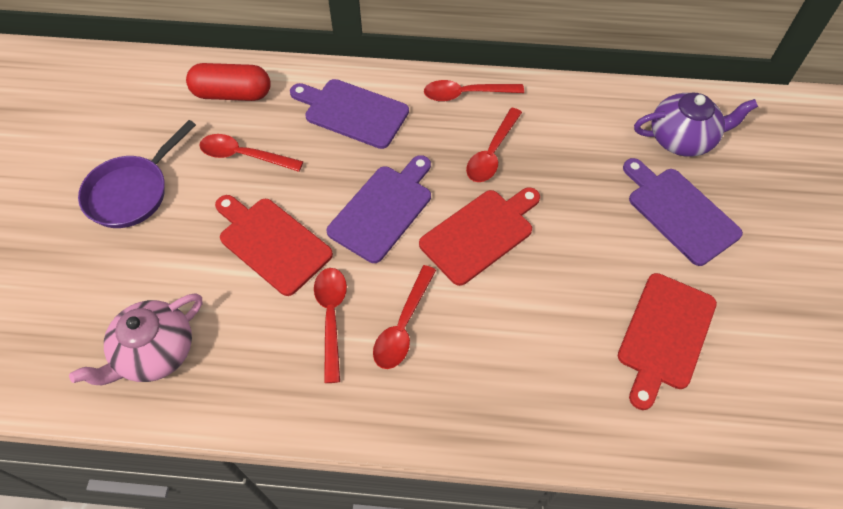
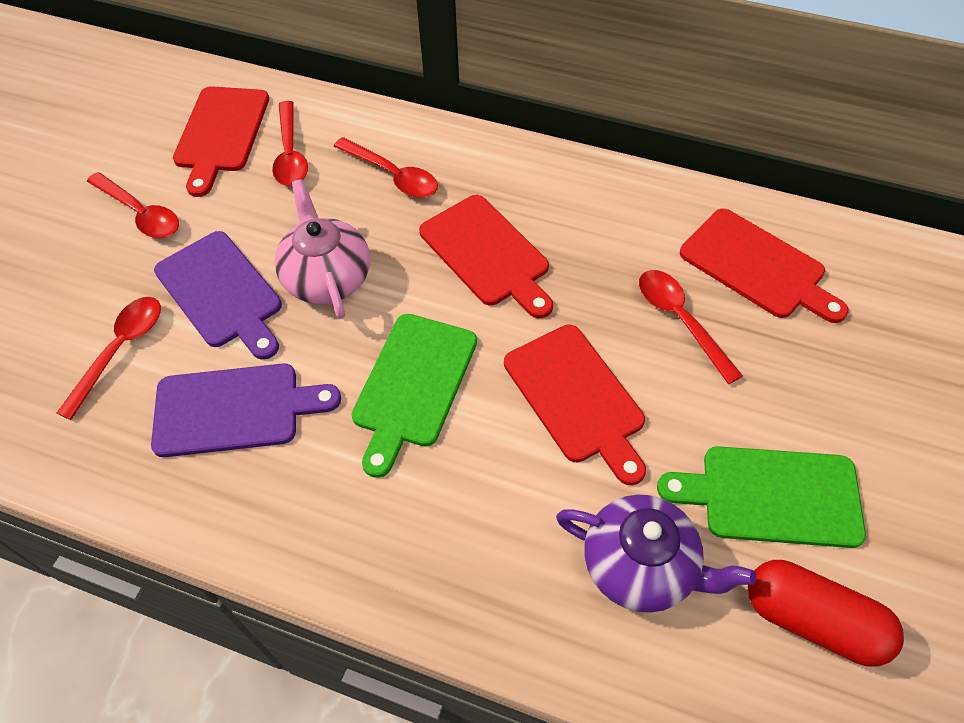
green cutting board: 0 -> 2
purple cutting board: 3 -> 2
purple pan: 1 -> 0
red cutting board: 3 -> 4

